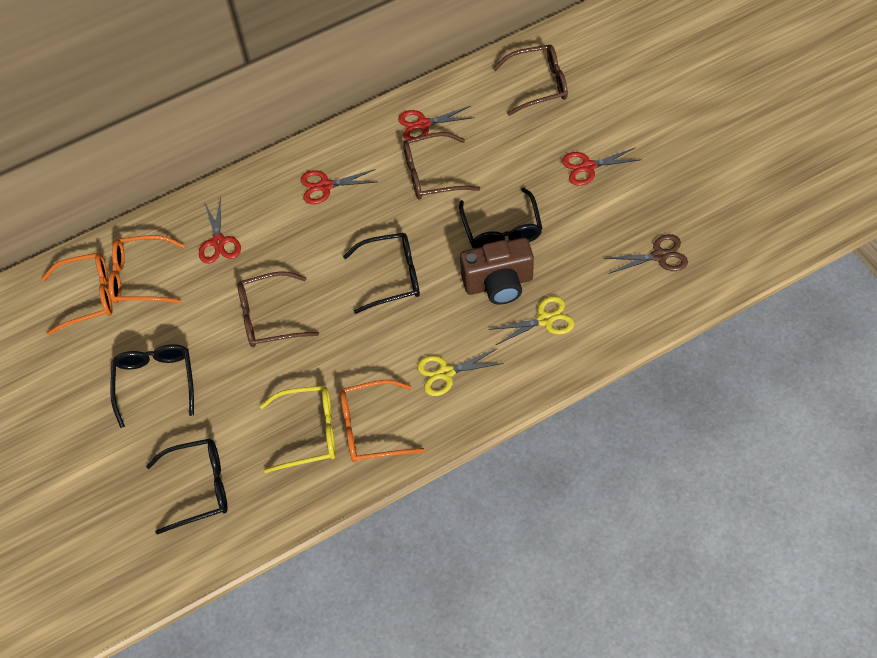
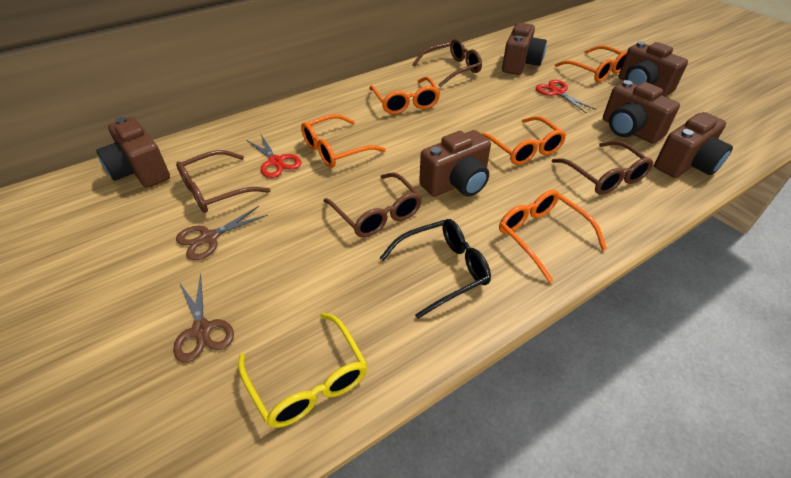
black glasses: 4 -> 1
brown camera: 1 -> 6
brown glasses: 3 -> 4
brown scissors: 1 -> 2
orange glasses: 3 -> 5
red scissors: 4 -> 2
yellow scissors: 2 -> 0

